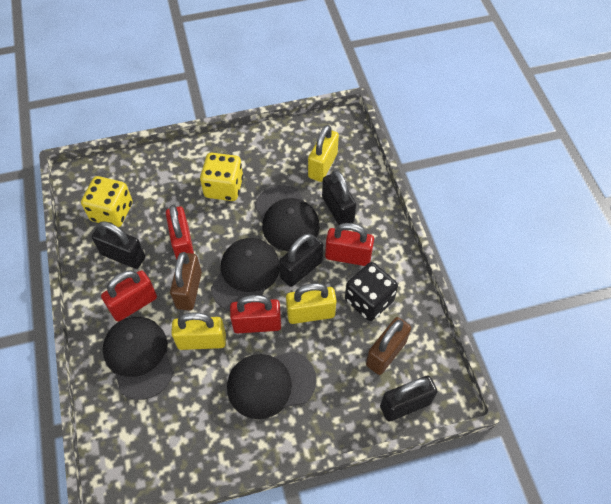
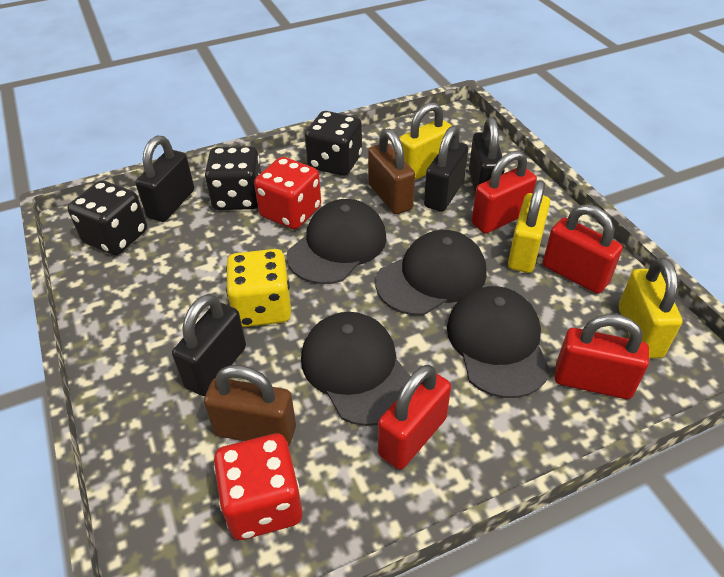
black dice: 1 -> 3
red dice: 0 -> 2
yellow dice: 2 -> 1

